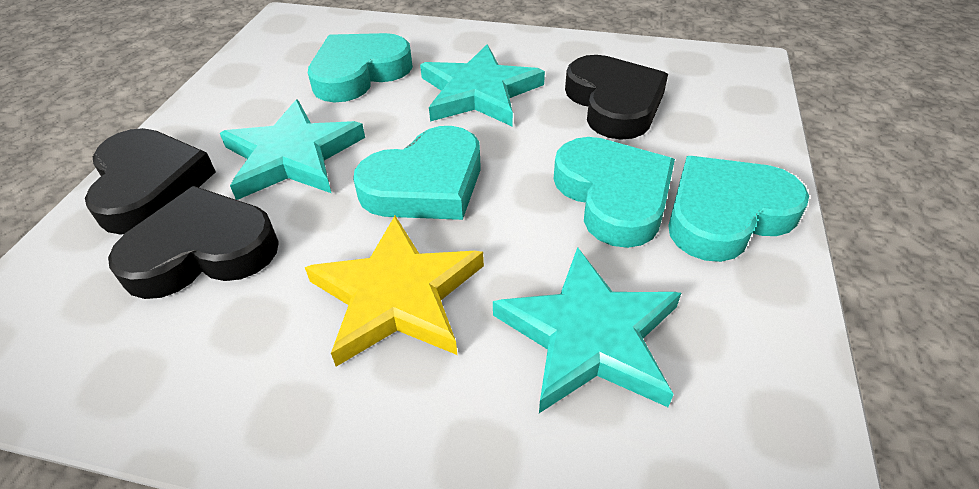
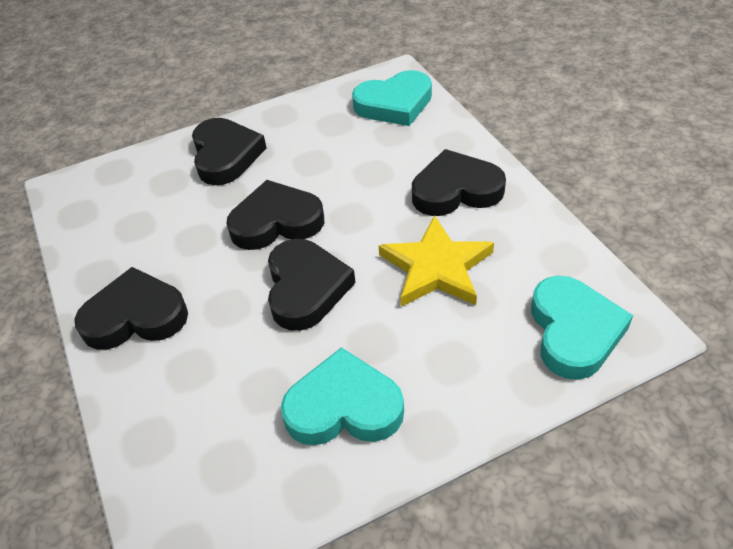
black heart: 3 -> 5
turquoise heart: 4 -> 3
turquoise star: 3 -> 0

